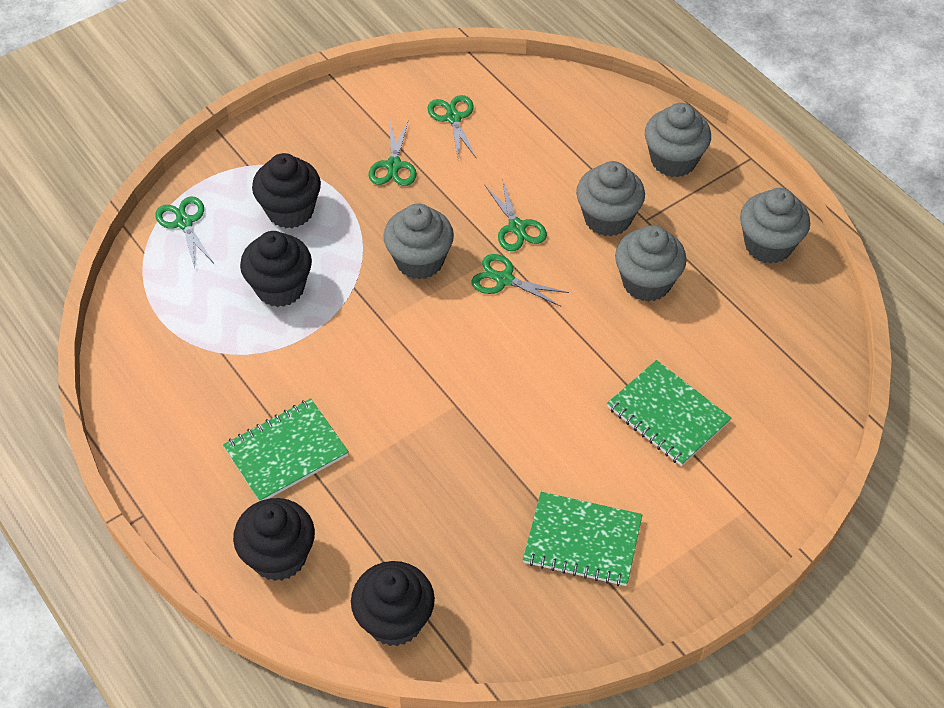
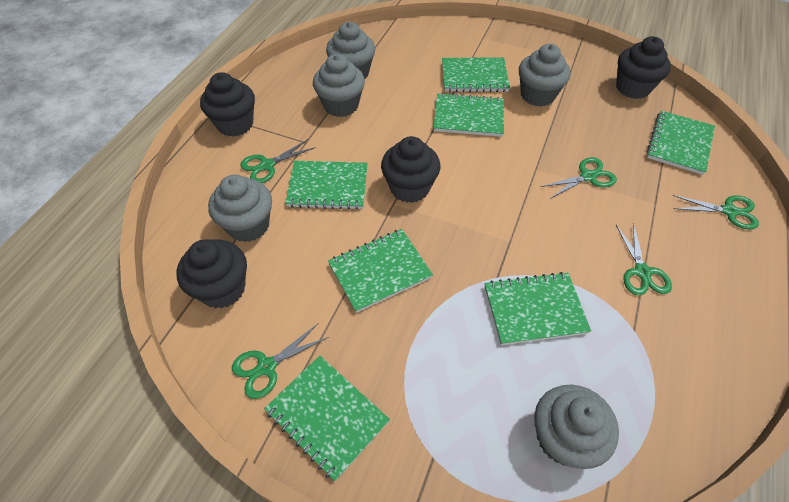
green notebook: 3 -> 7

